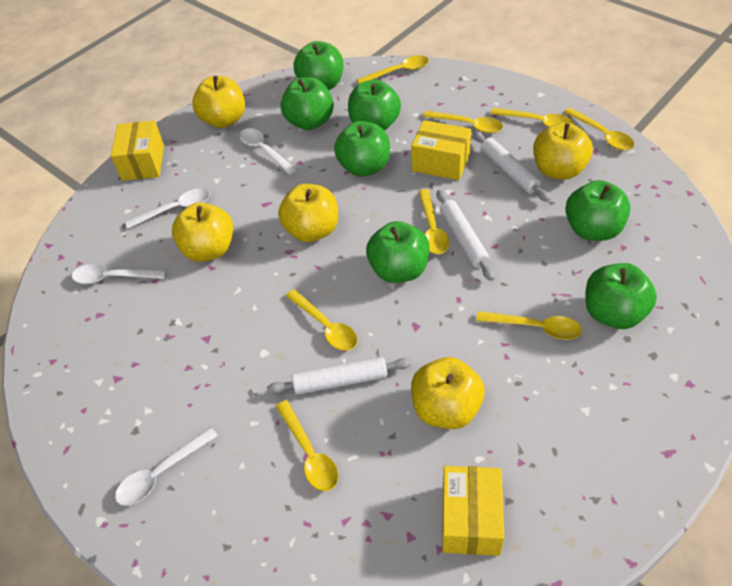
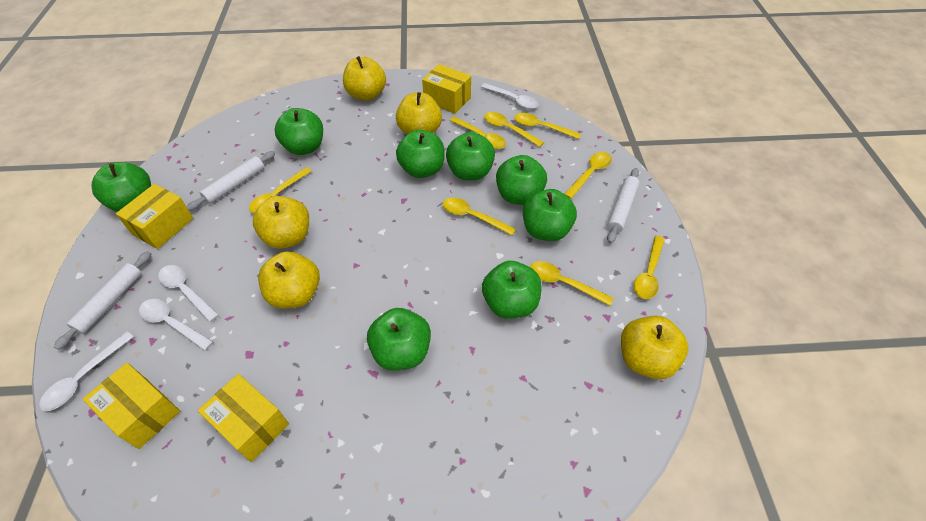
green apple: 7 -> 8
yellow box: 3 -> 4

